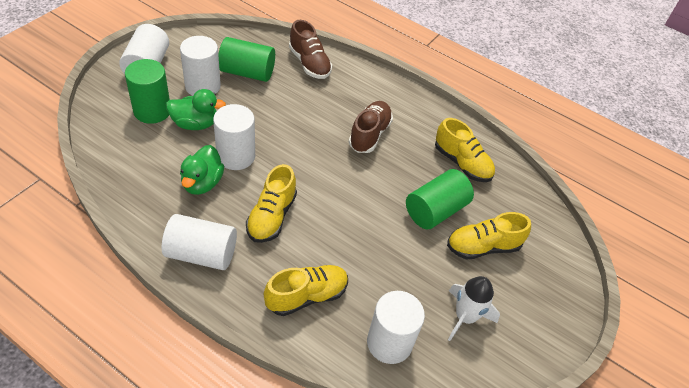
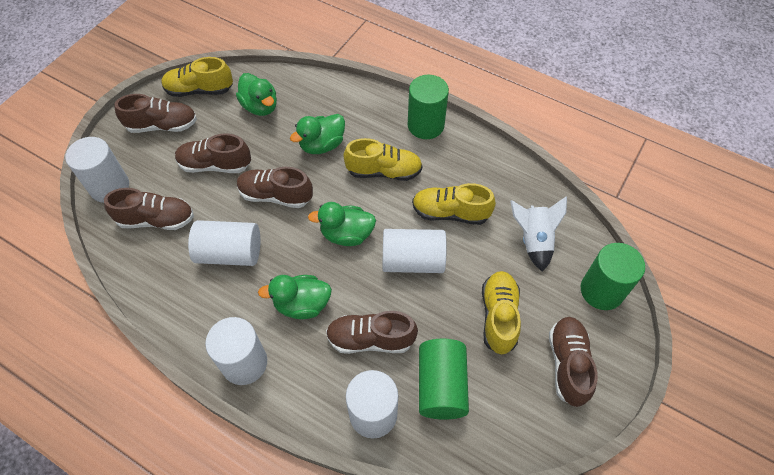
brown shoe: 2 -> 6
green duck: 2 -> 4

